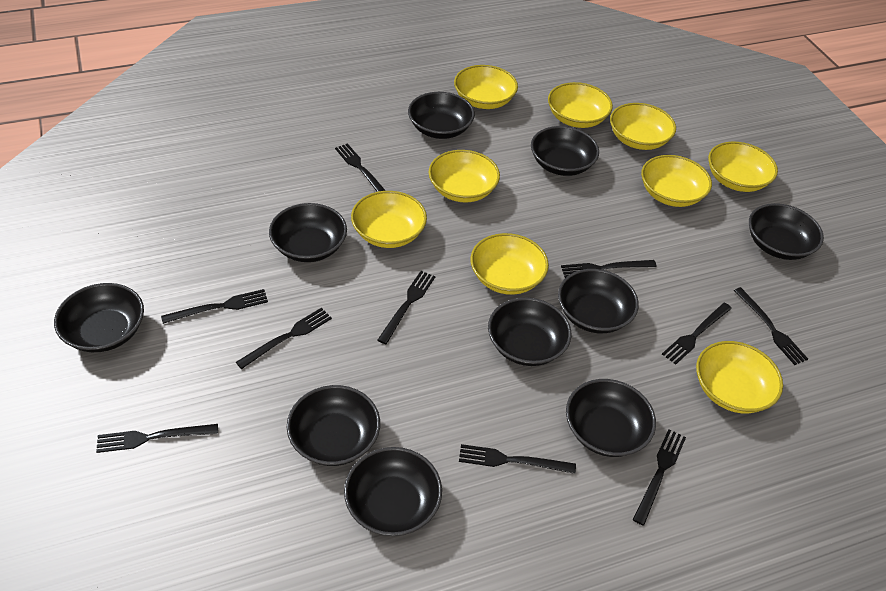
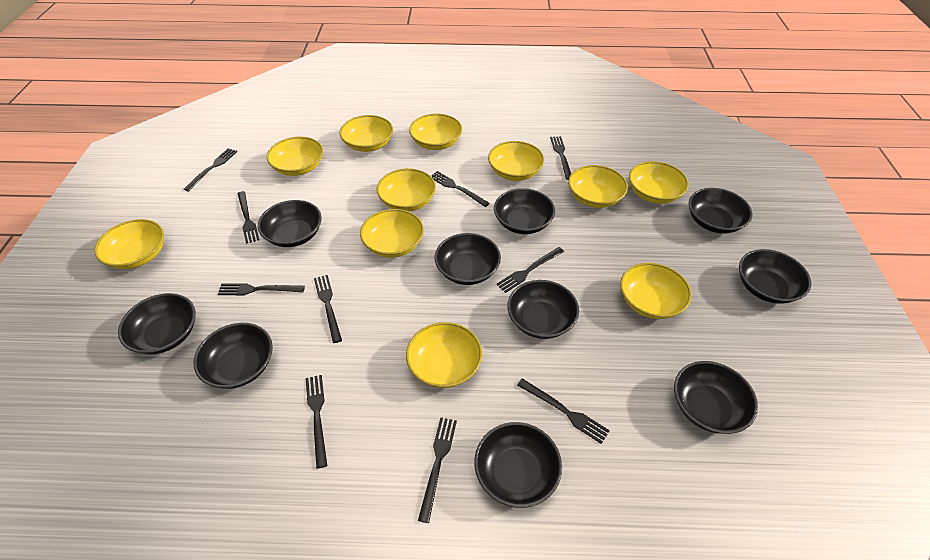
yellow bowl: 9 -> 11

